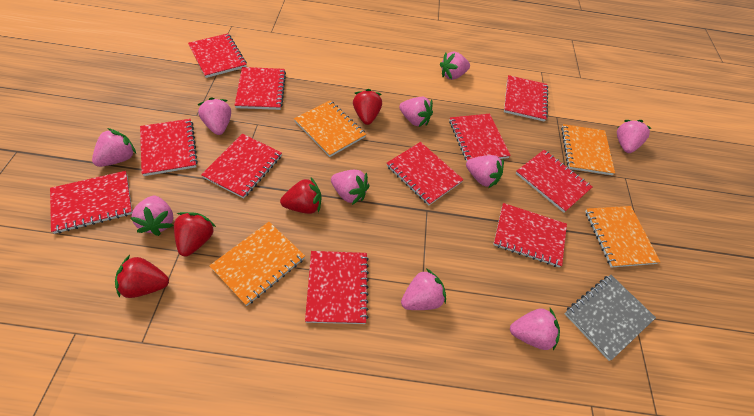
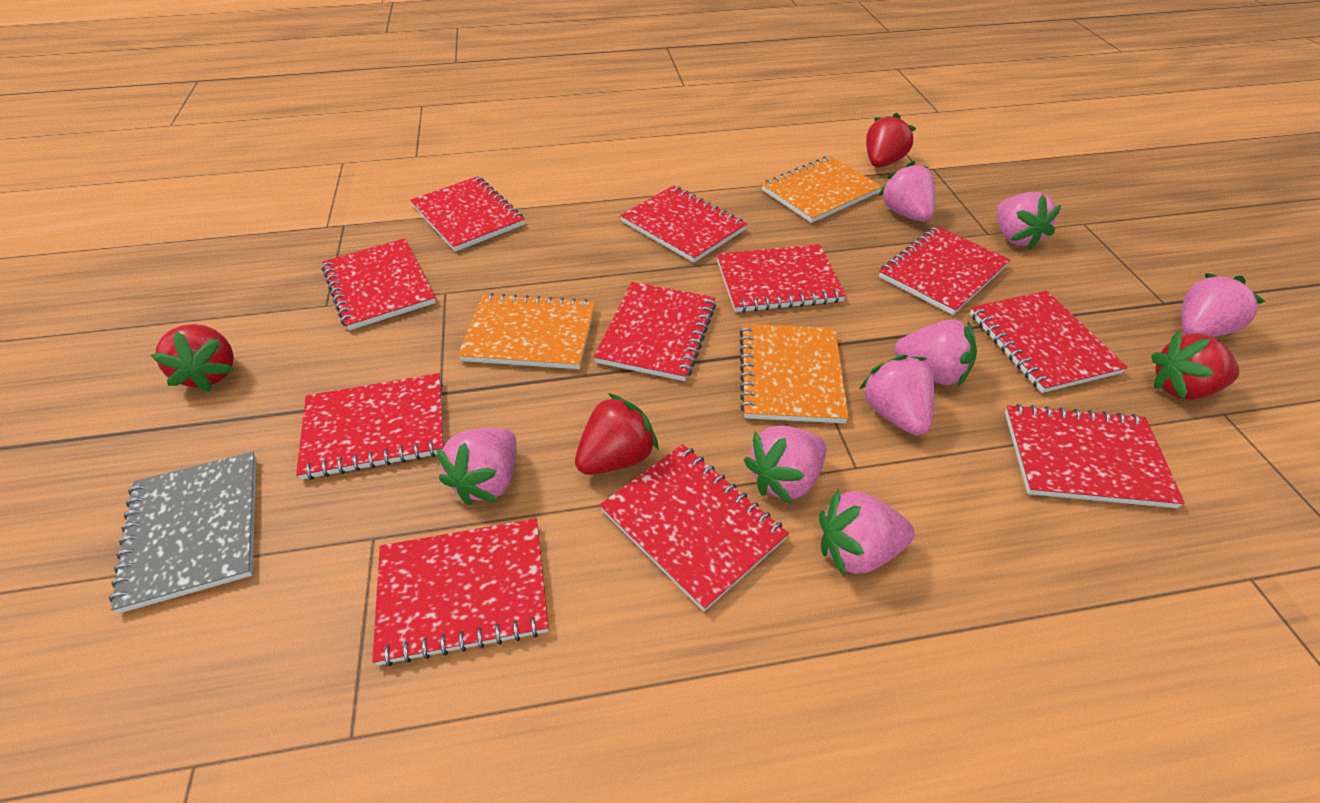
orange notebook: 4 -> 3
pink strawberry: 10 -> 8

